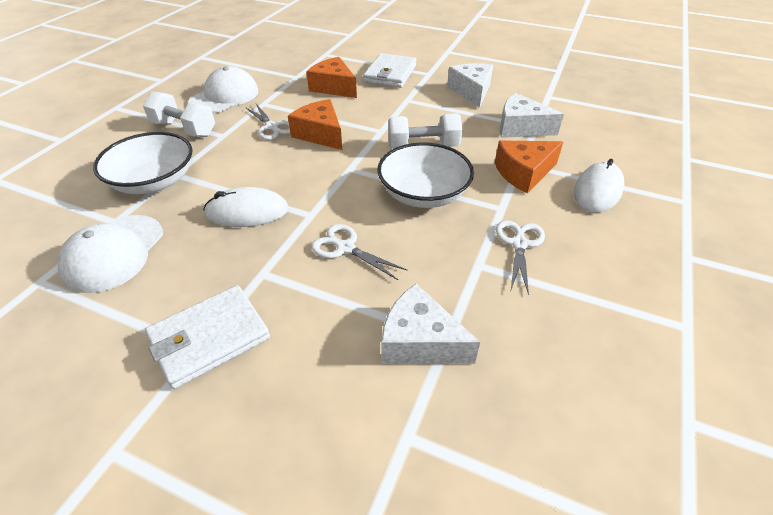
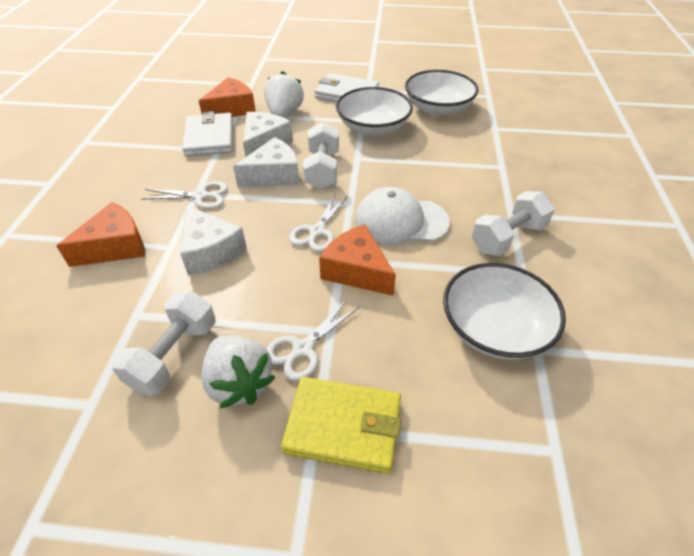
white bowl: 2 -> 3
white cap: 2 -> 1
white dumbbell: 2 -> 3
white mouse: 2 -> 0
white strawberry: 0 -> 2
yellow wallet: 0 -> 1

